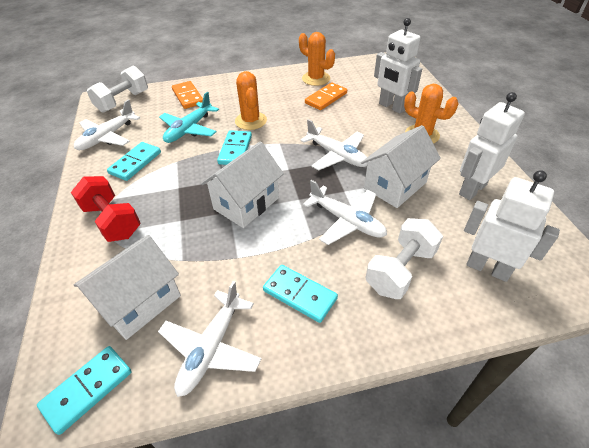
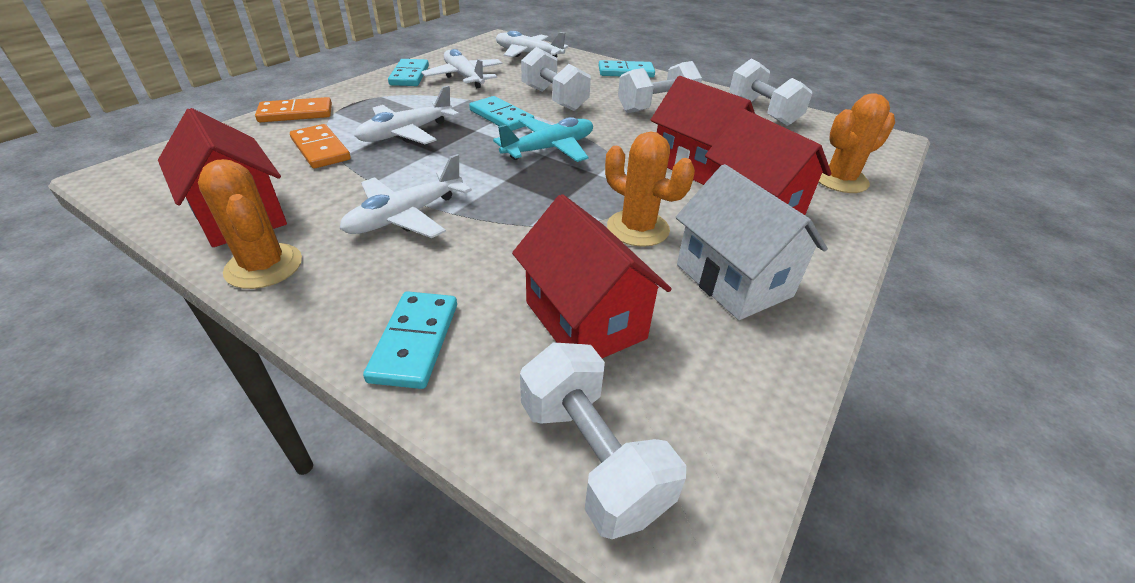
red dumbbell: 1 -> 0
red house: 0 -> 4
white dumbbell: 2 -> 4
white house: 3 -> 1
white robot: 3 -> 0

